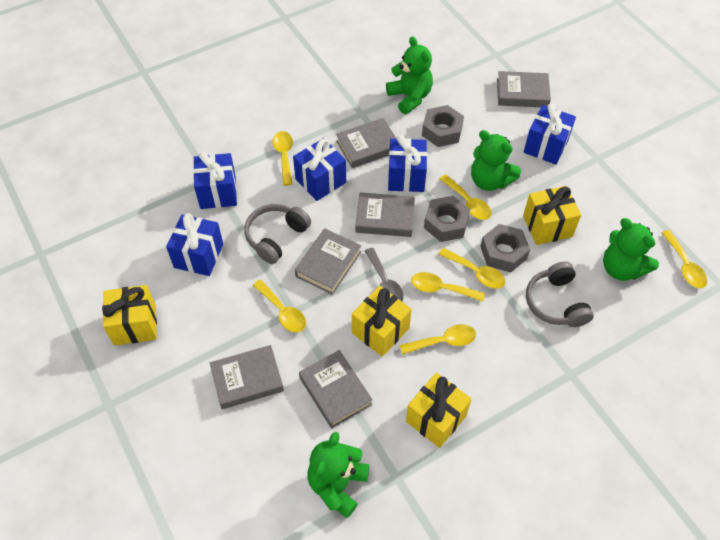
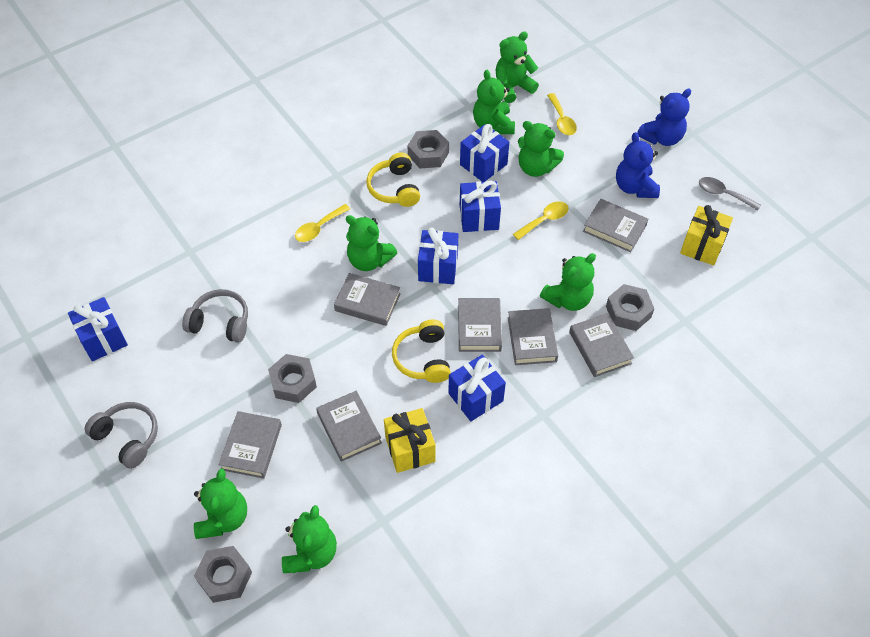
blue teddy bear: 0 -> 2
green teddy bear: 4 -> 7
grey book: 6 -> 7
grey nut: 3 -> 4
yellow gift: 4 -> 2
yellow headphones: 0 -> 2
yellow spoon: 7 -> 3

